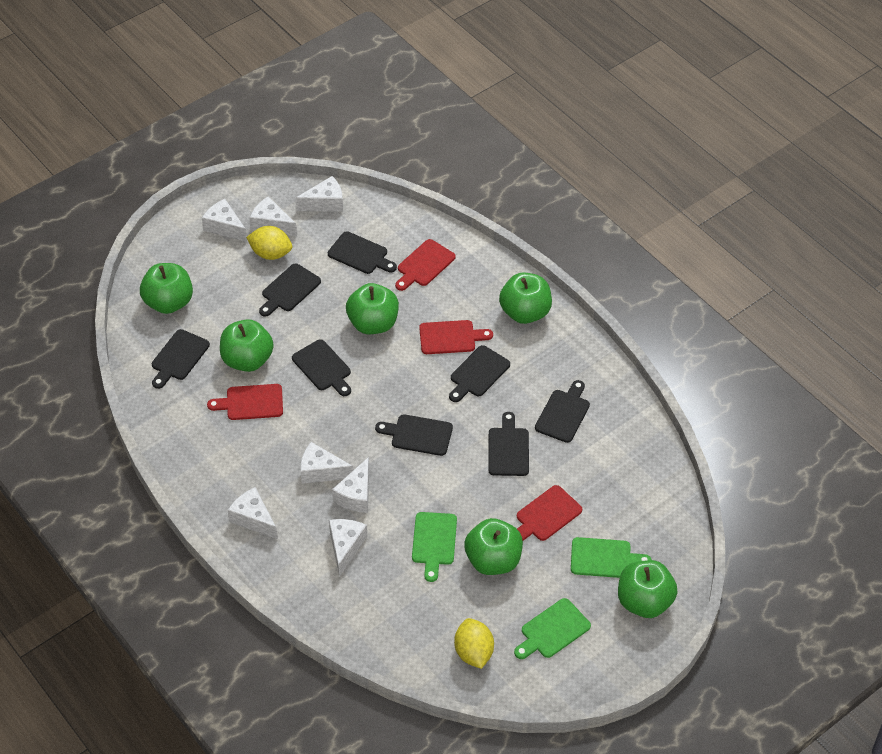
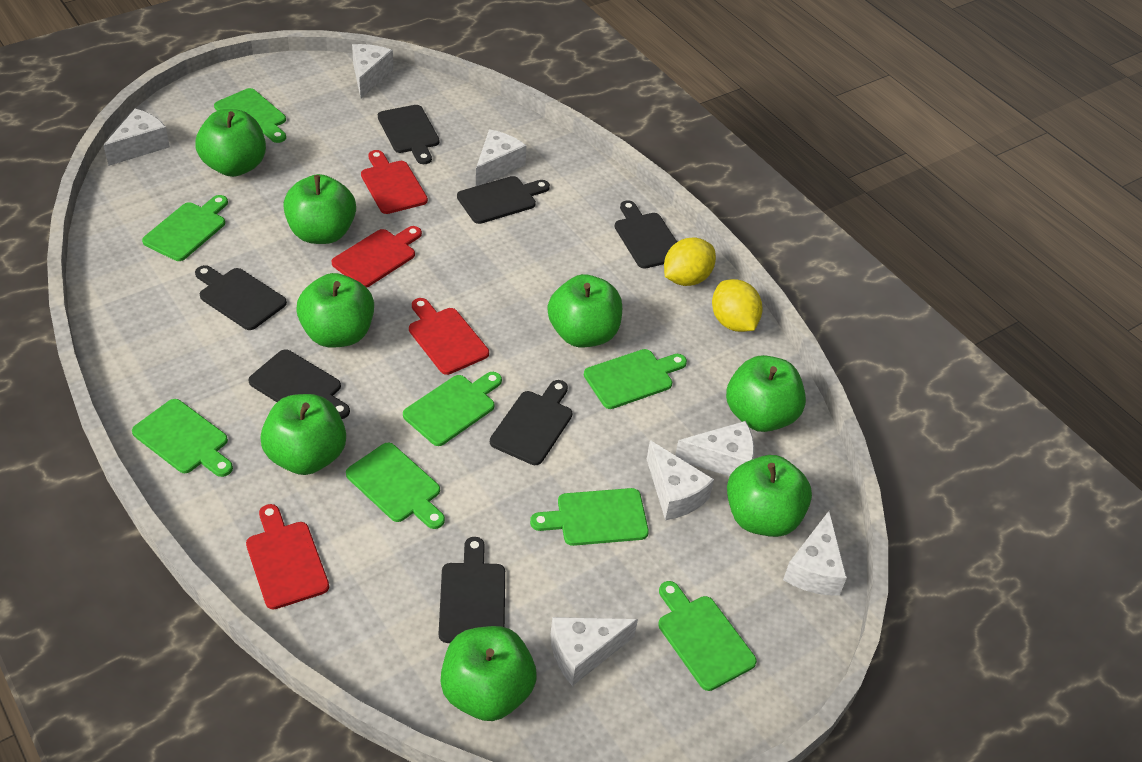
black cutting board: 8 -> 7
green apple: 6 -> 8
green cutting board: 3 -> 8

